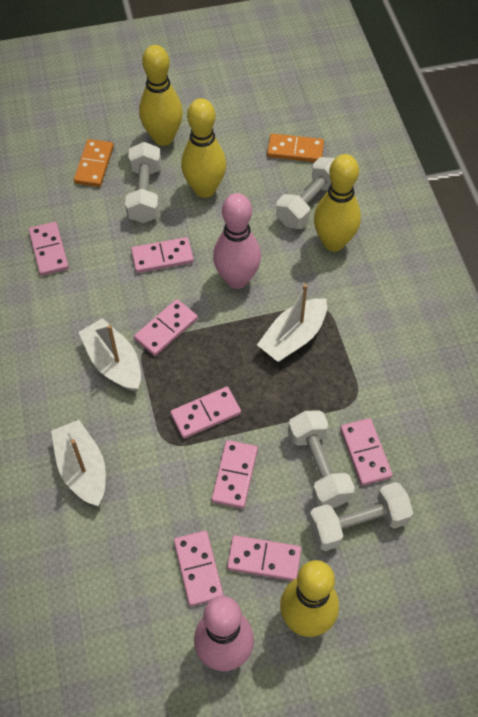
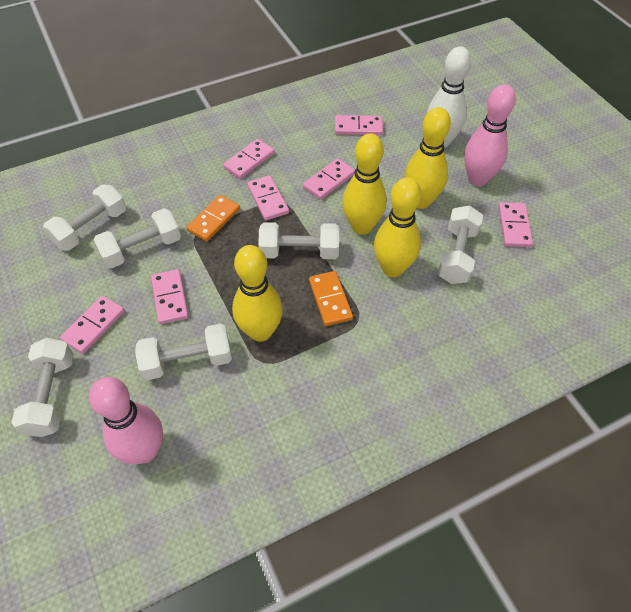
pink domino: 8 -> 7
white boat: 3 -> 0
white bowling pin: 0 -> 1
white dumbbell: 4 -> 6

